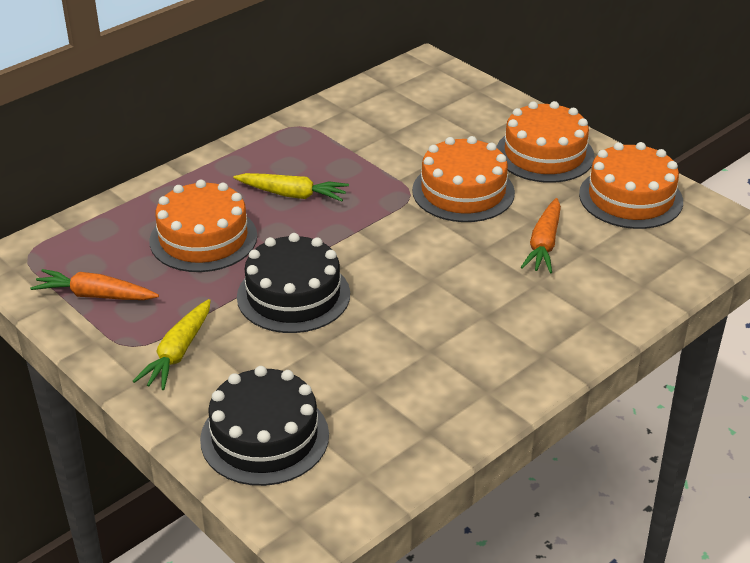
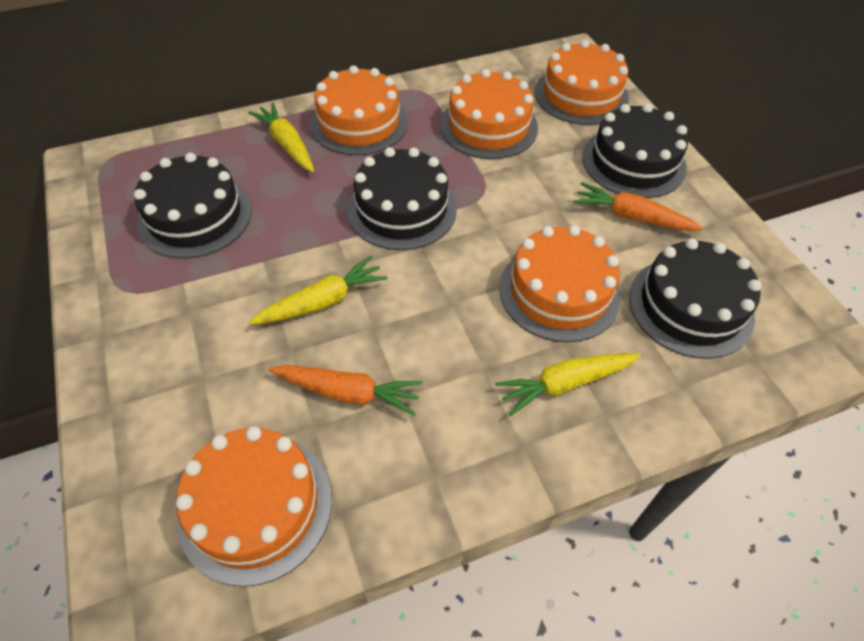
black cake: 2 -> 4
orange cake: 4 -> 5
yellow carrot: 2 -> 3

